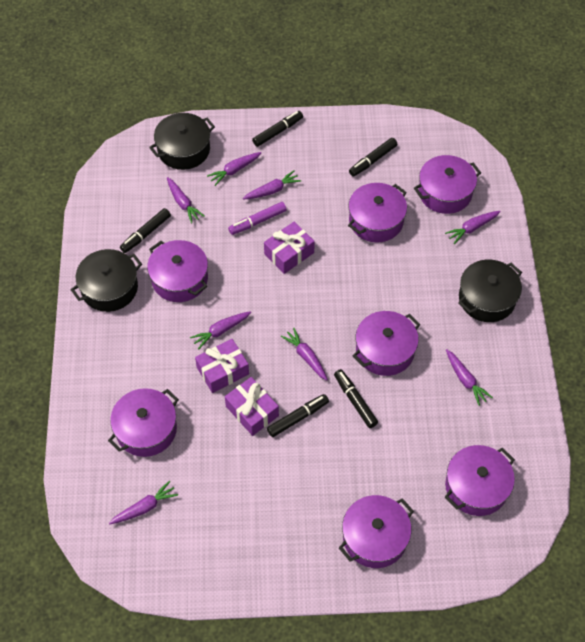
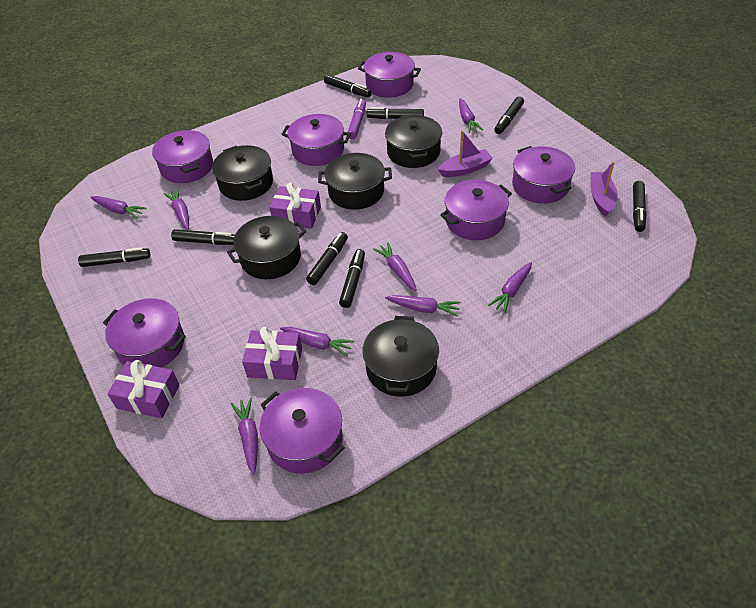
black marker: 5 -> 8
black pot: 3 -> 5
purple boat: 0 -> 2

